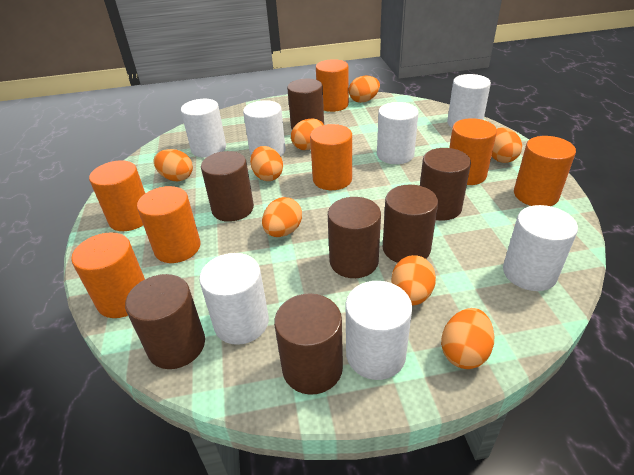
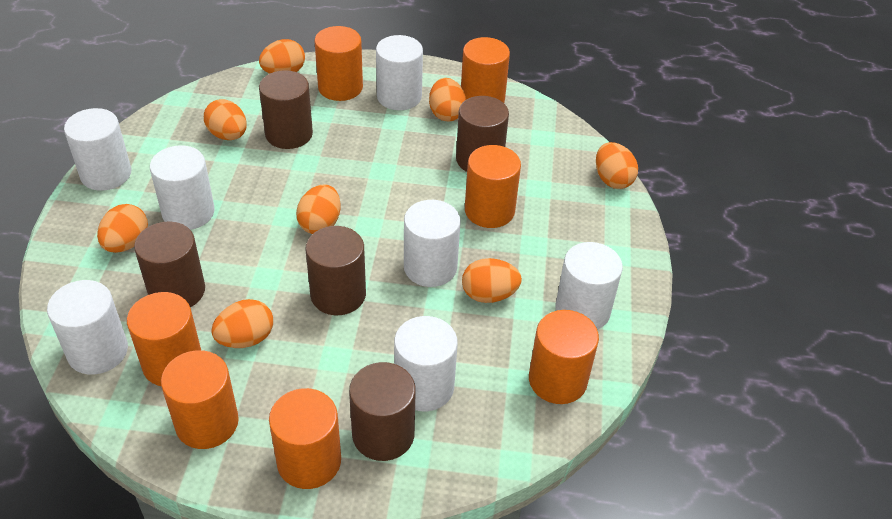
brown cylinder: 7 -> 5

